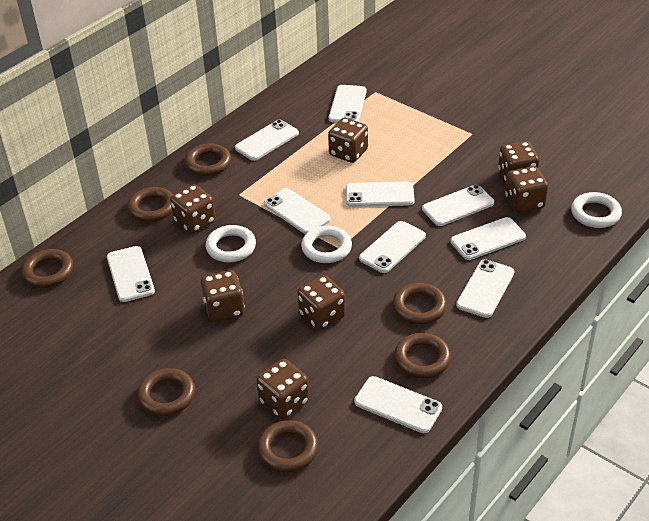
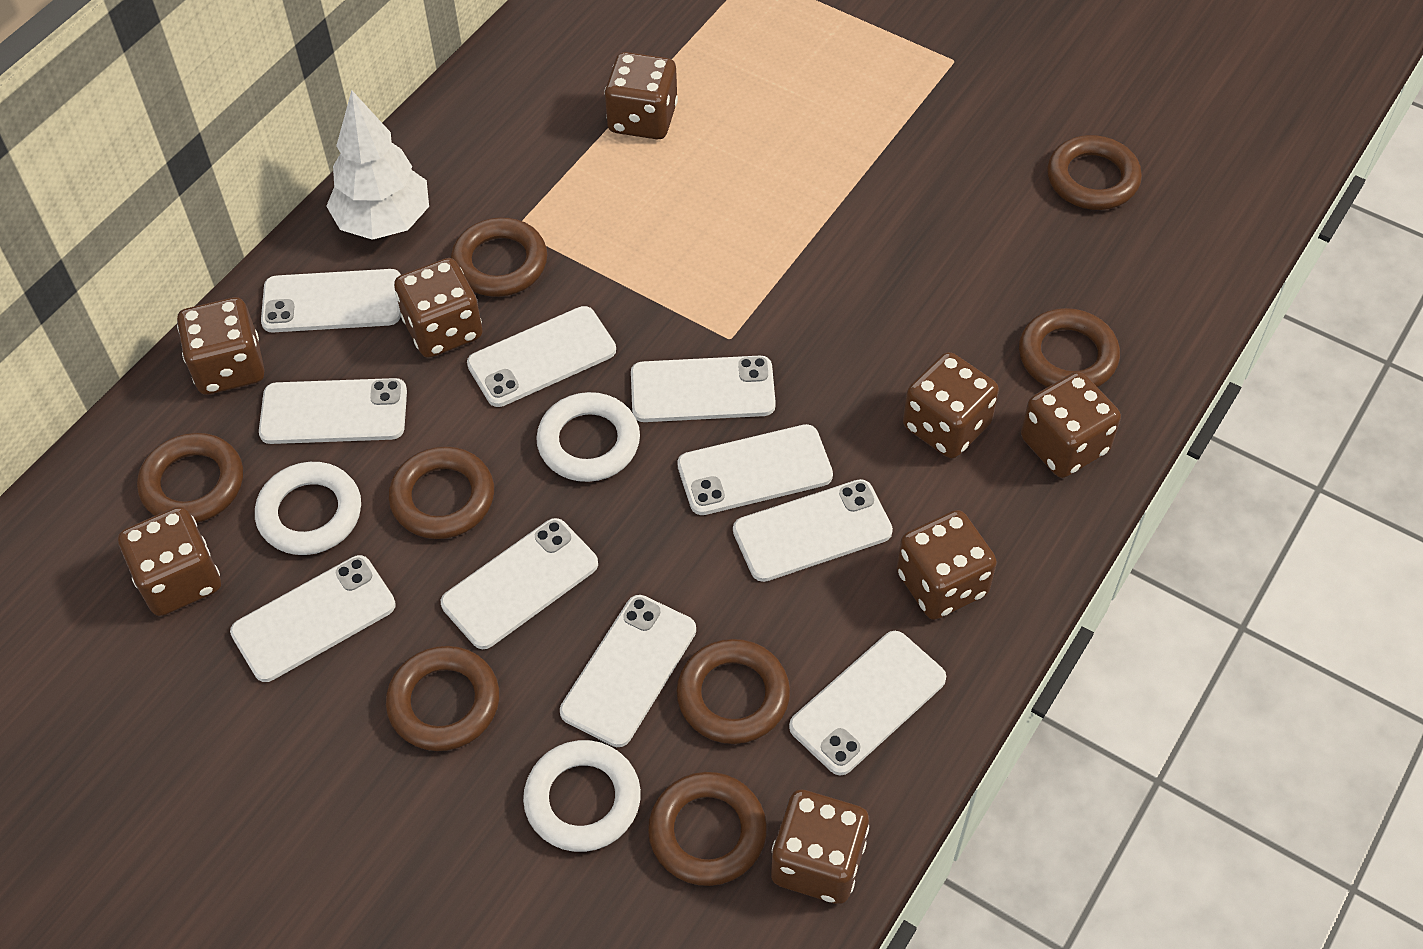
brown dice: 7 -> 8
brown ring: 7 -> 8
white tree: 0 -> 1

